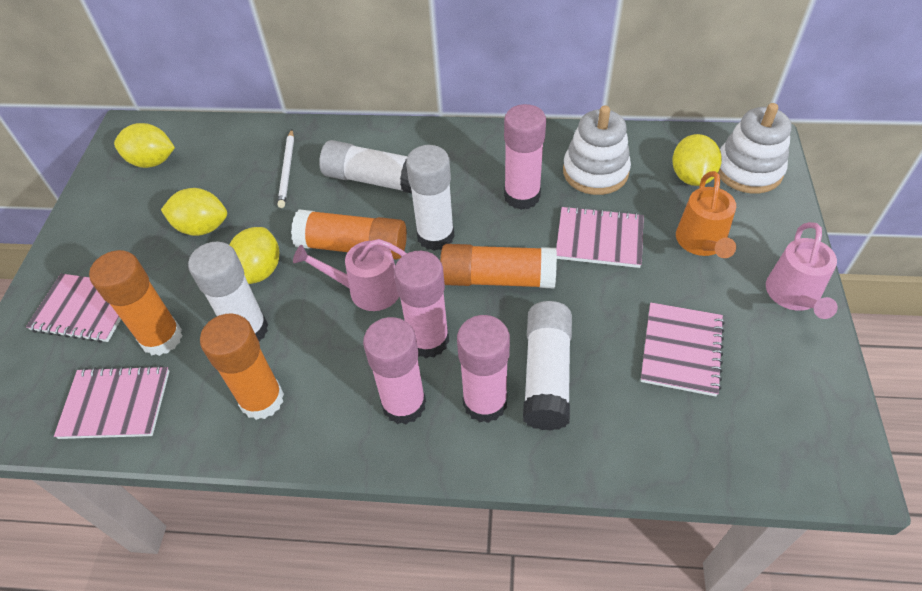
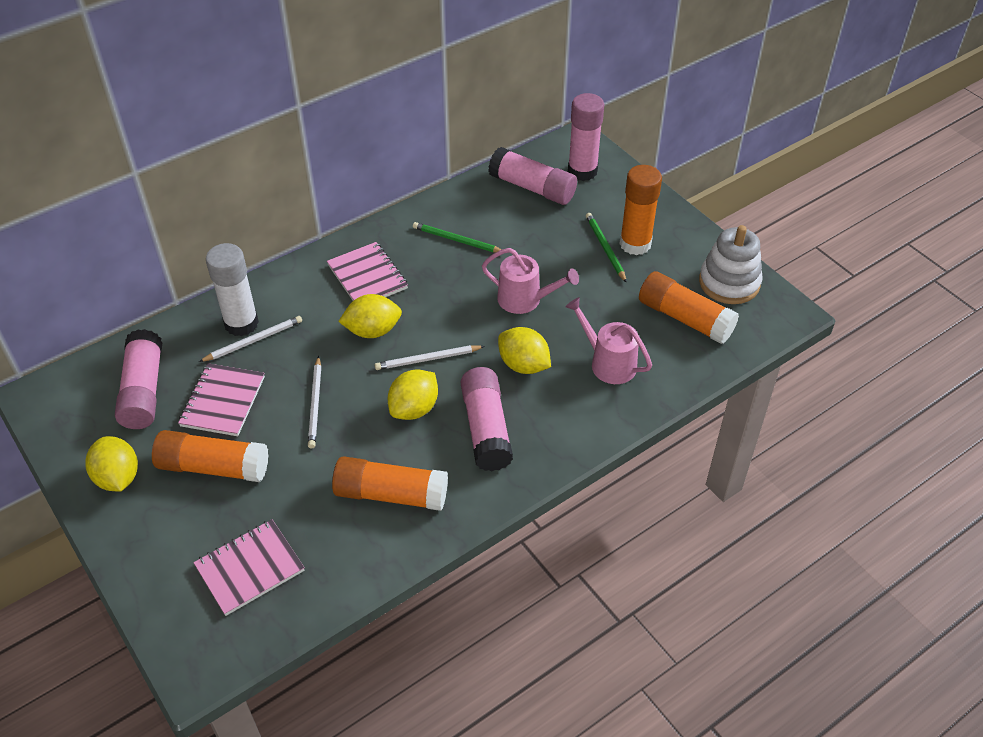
green pencil: 0 -> 2
orange watering can: 1 -> 0
pink notebook: 4 -> 3
white glue stick: 4 -> 1
white pencil: 1 -> 3
white stacking toy: 2 -> 1

